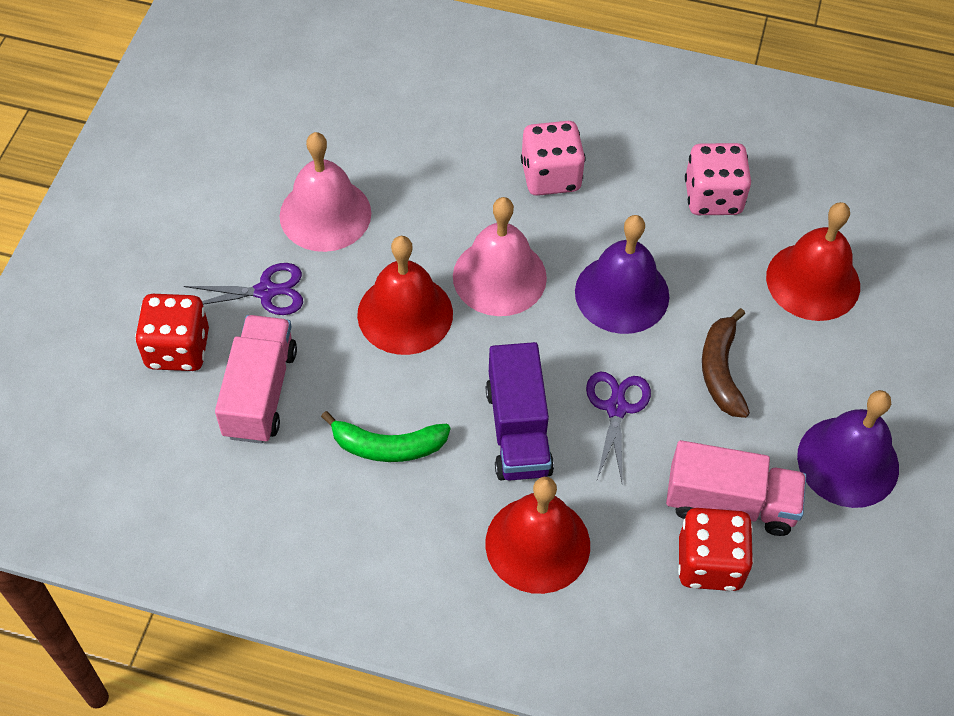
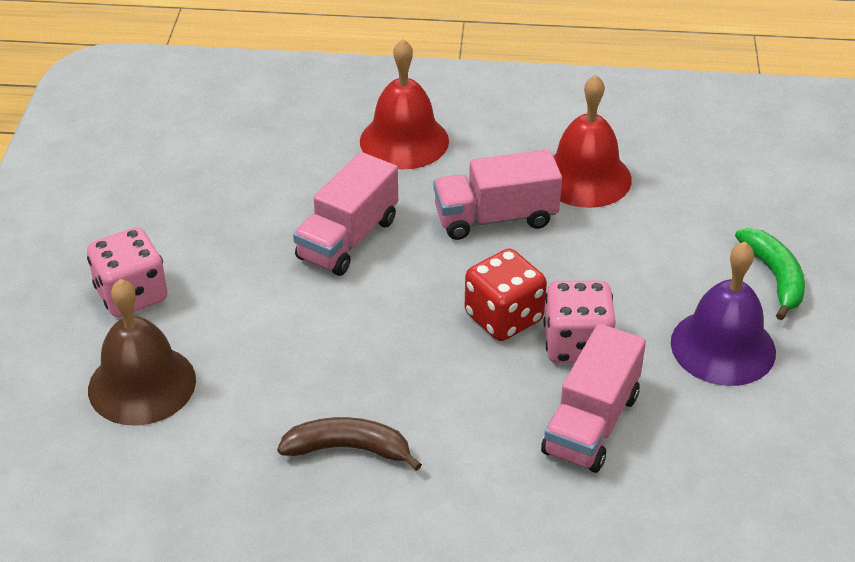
brown bell: 0 -> 1
pink bell: 2 -> 0
pink truck: 2 -> 3
purple bell: 2 -> 1
purple scissors: 2 -> 0
purple truck: 1 -> 0
red bell: 3 -> 2
red dice: 2 -> 1

